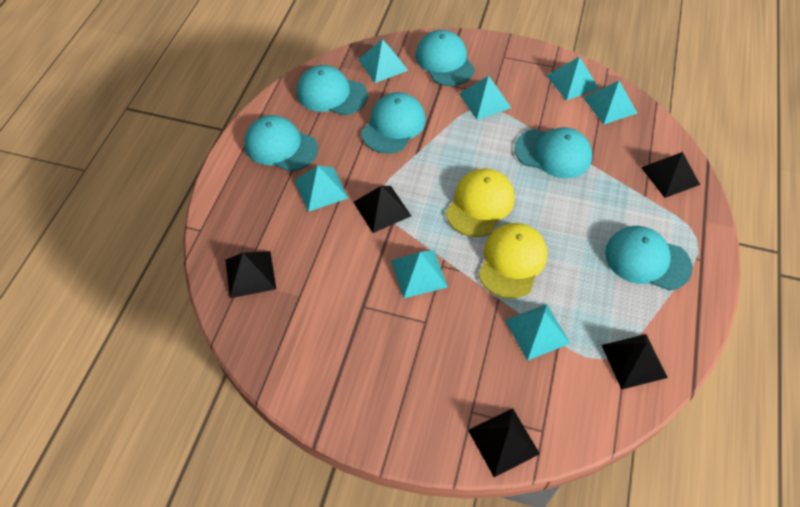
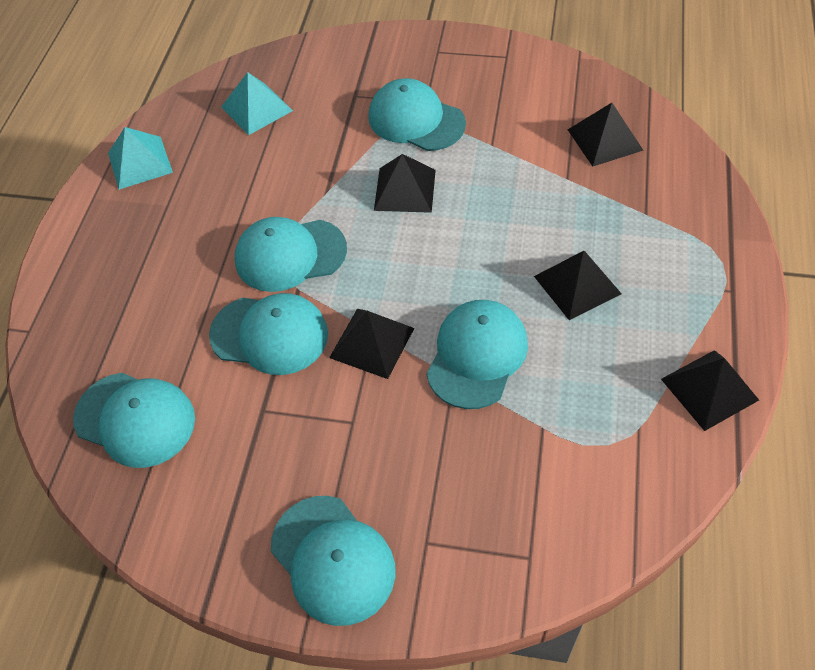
turquoise pyramid: 7 -> 2
yellow cap: 2 -> 0

